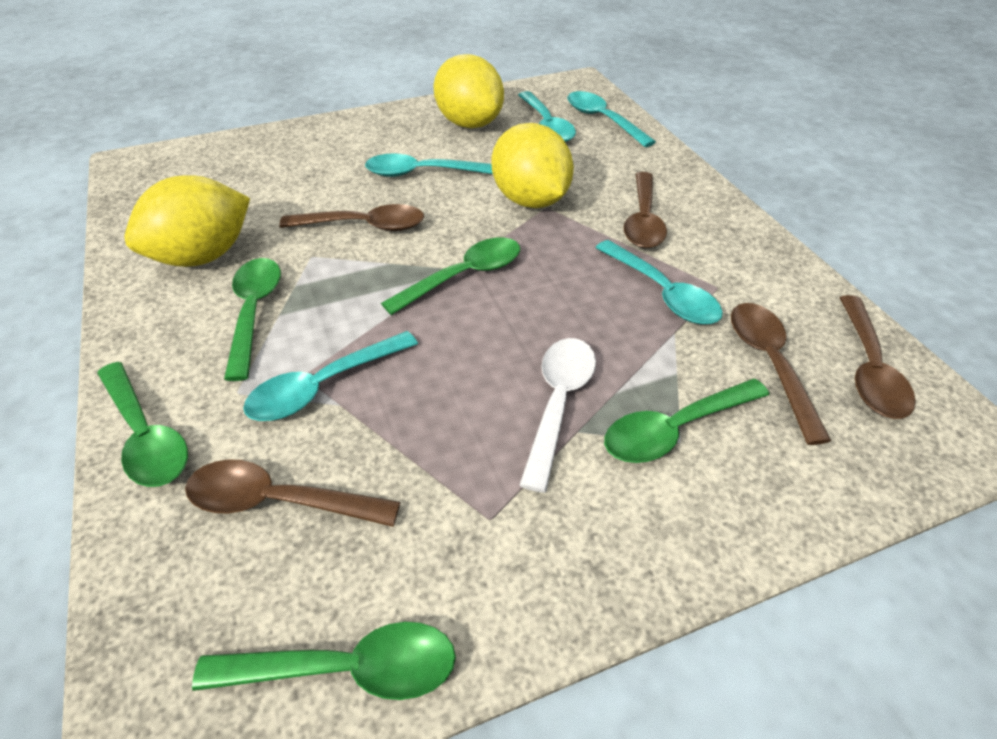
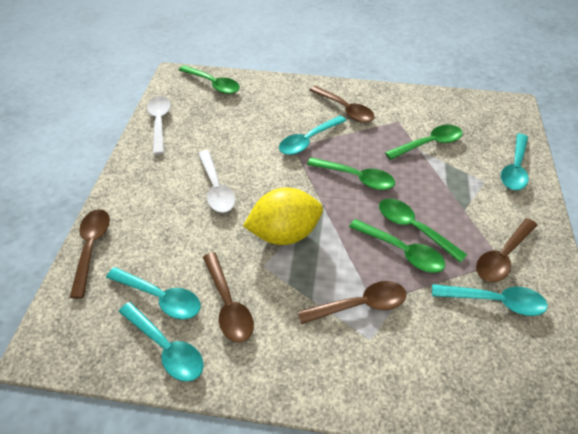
white spoon: 1 -> 2
yellow lemon: 3 -> 1

